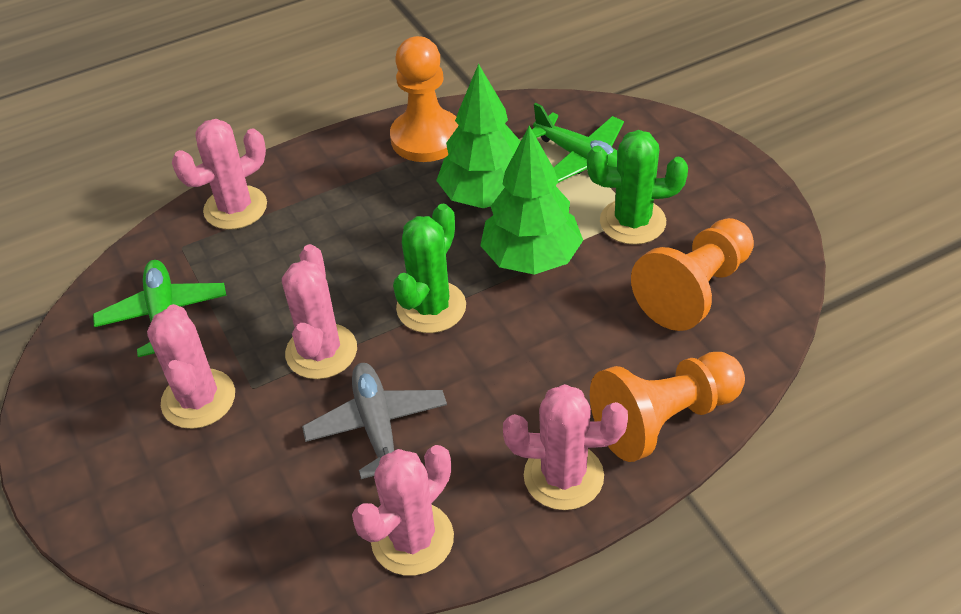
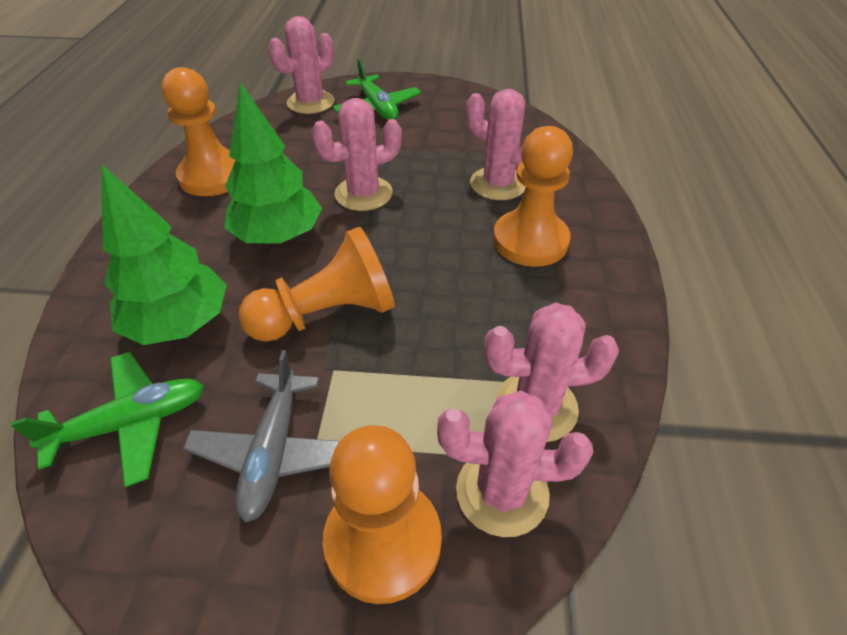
green cactus: 2 -> 0
orange pawn: 3 -> 4

